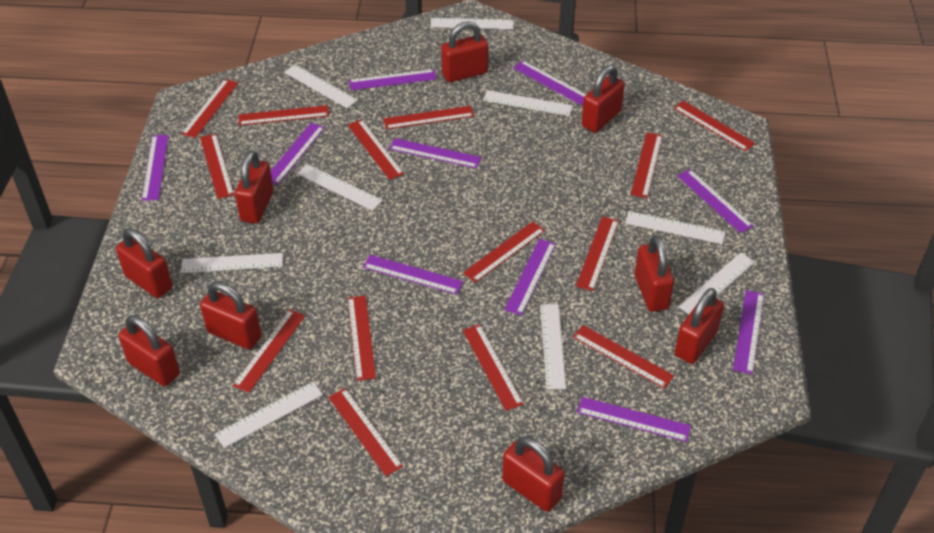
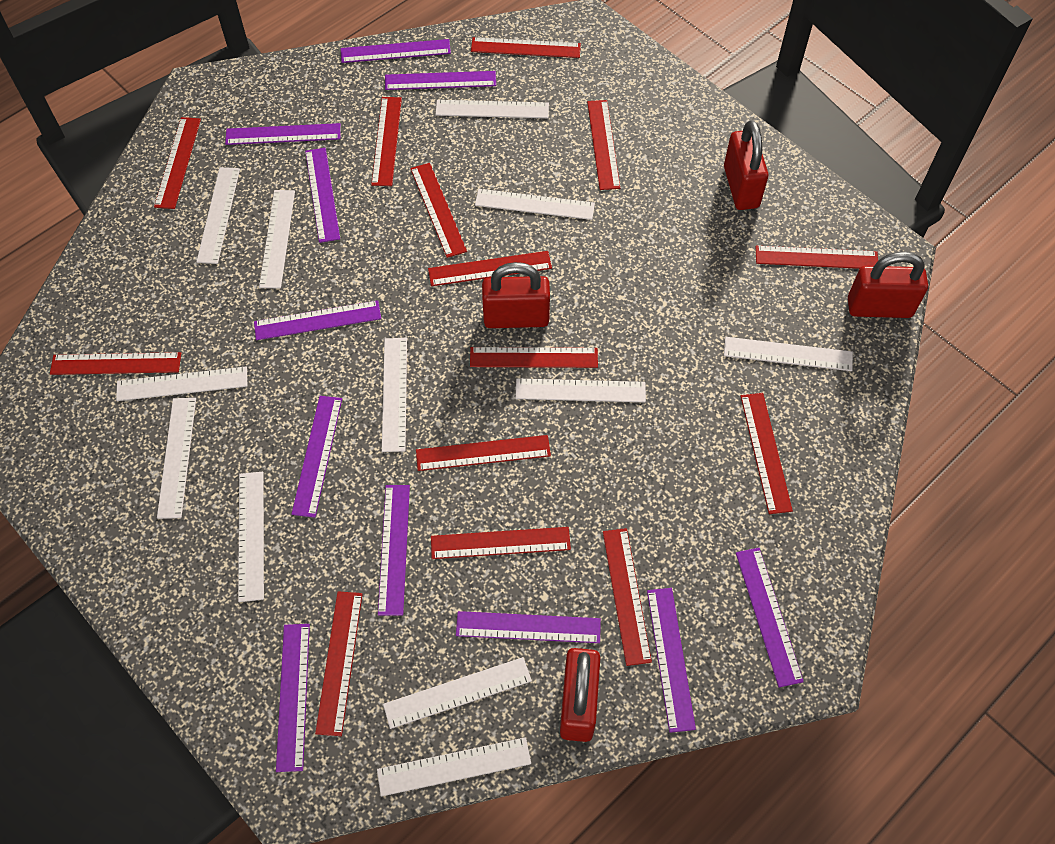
purple ruler: 10 -> 11
red padlock: 9 -> 4
white ruler: 9 -> 12

